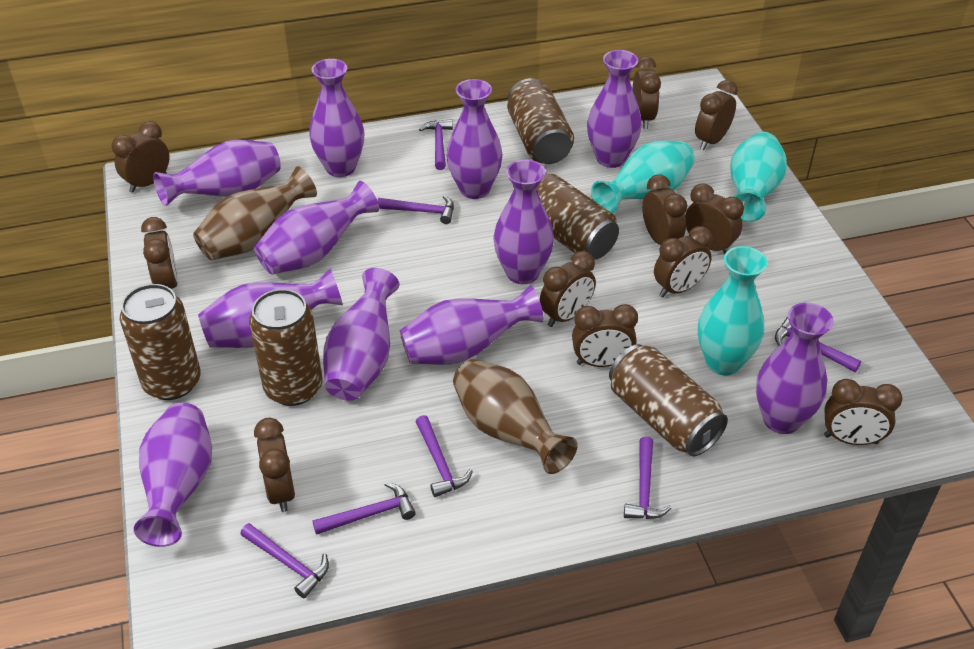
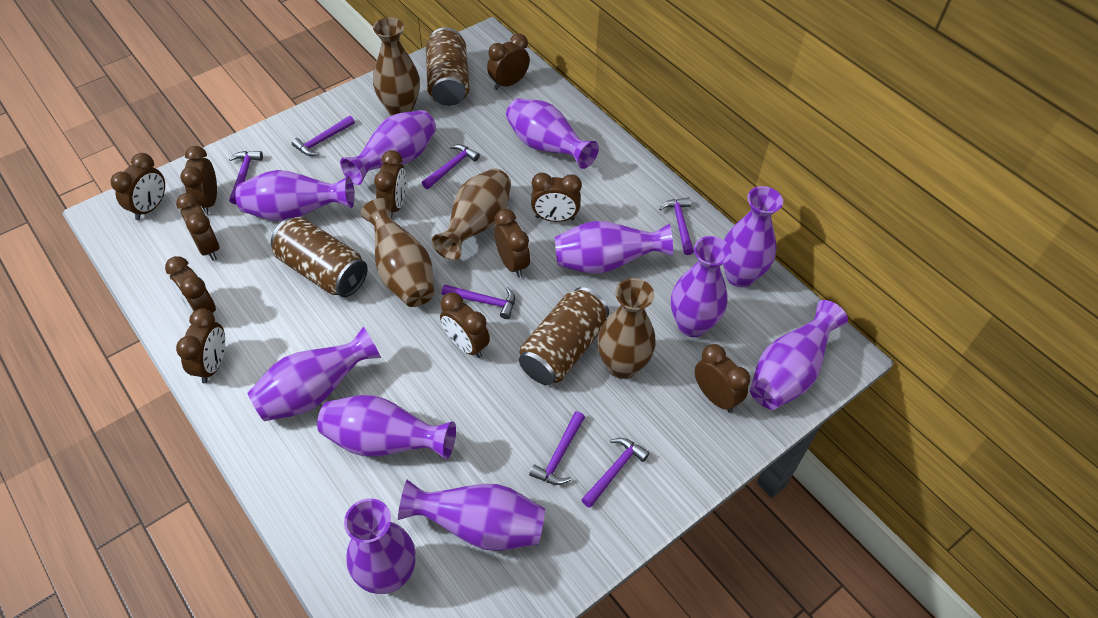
brown can: 5 -> 3
brown vase: 2 -> 4
turquoise vase: 3 -> 0

